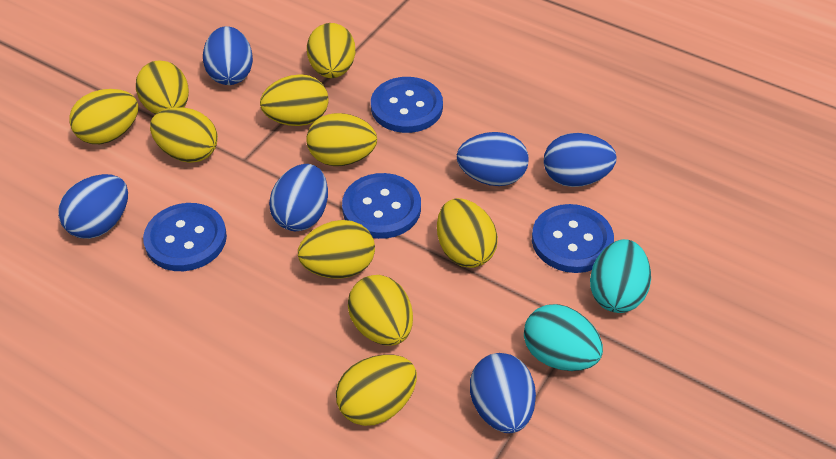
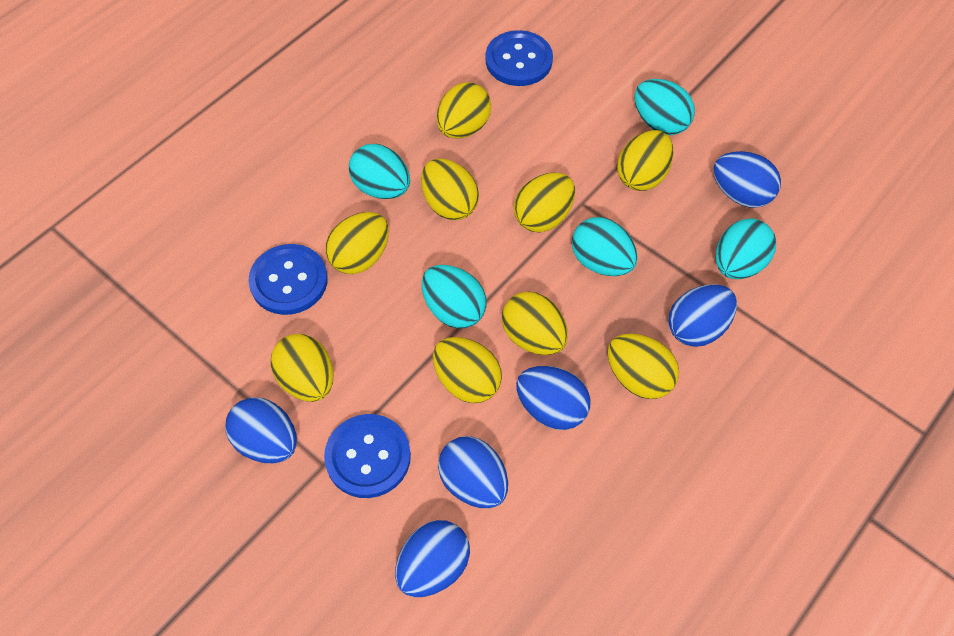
blue button: 4 -> 3
turquoise egg: 2 -> 5
yellow egg: 10 -> 9

